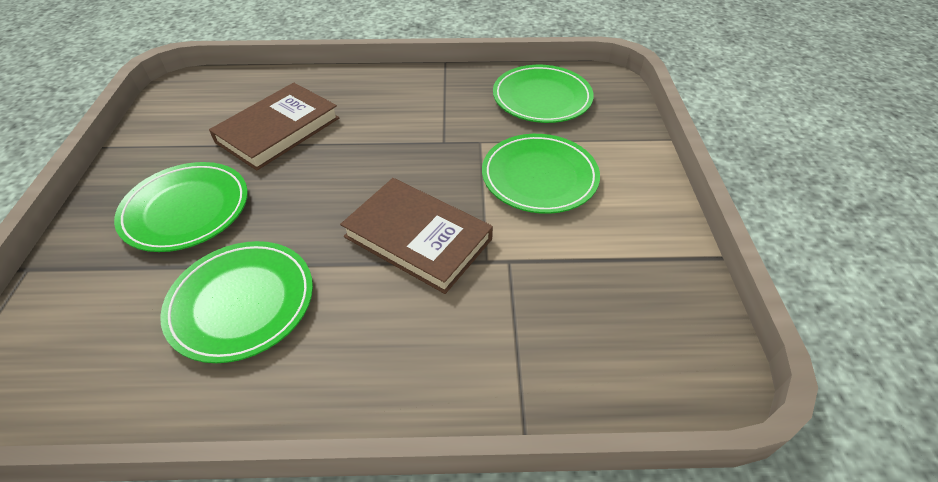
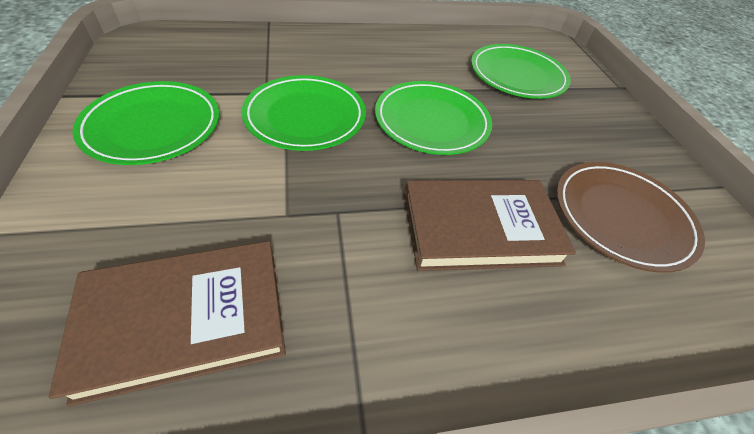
brown plate: 0 -> 1

